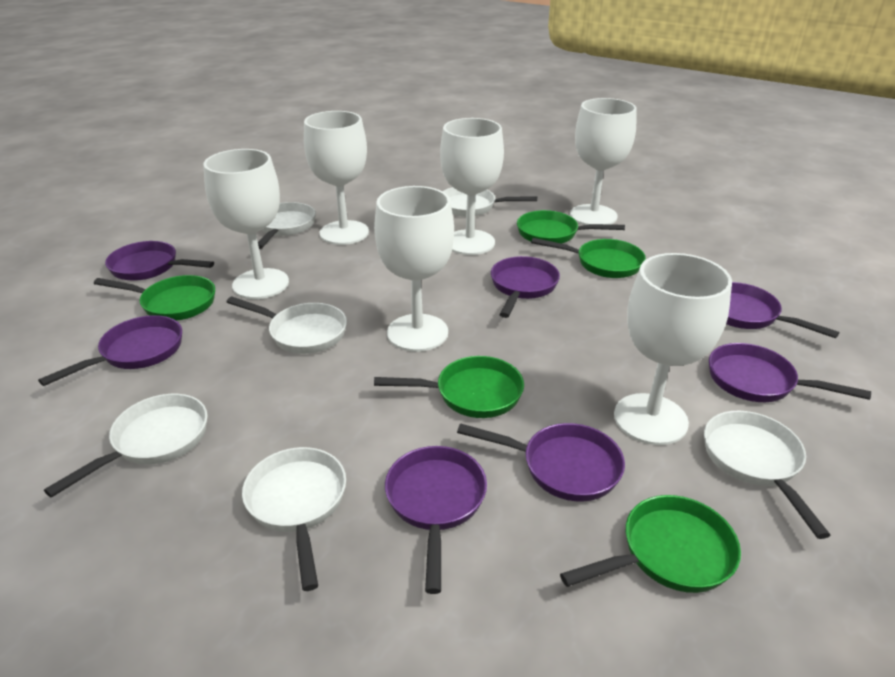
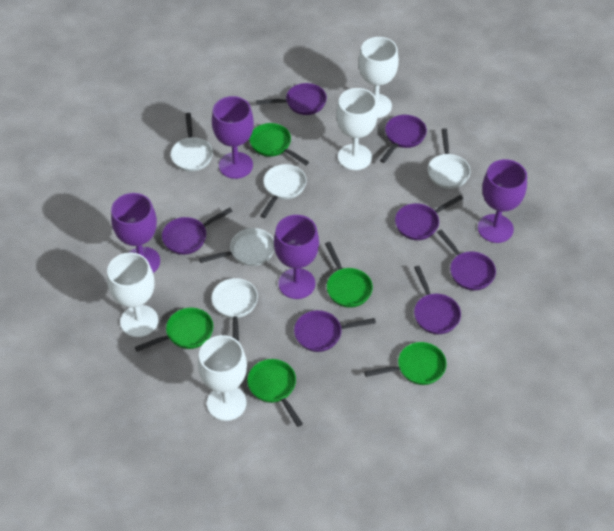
purple goblet: 0 -> 4
white goblet: 6 -> 4
white pan: 6 -> 5

